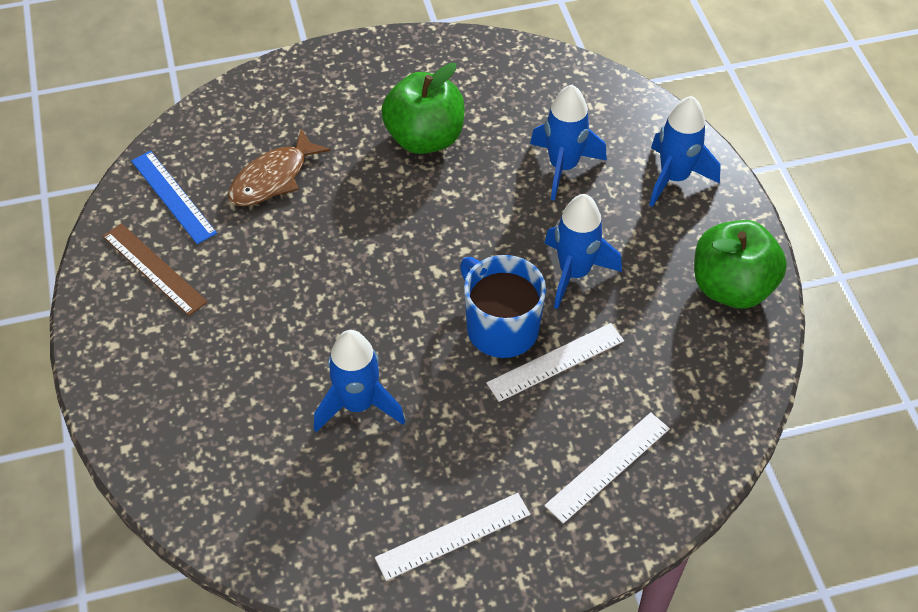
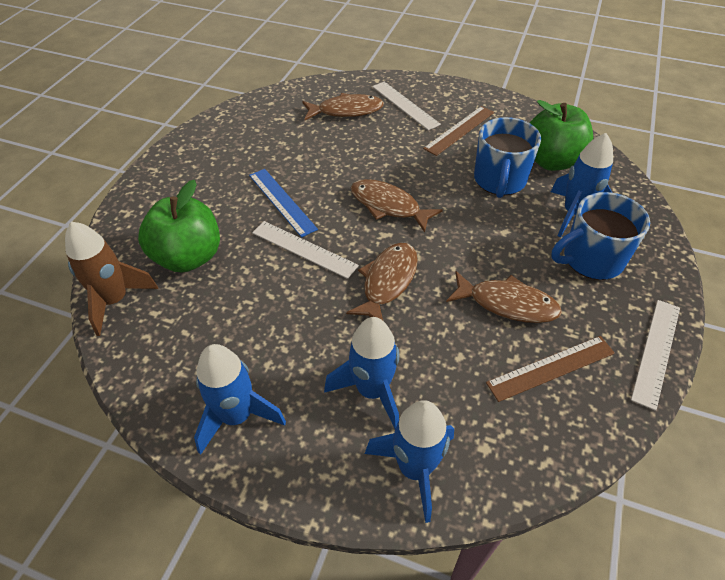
blue mug: 1 -> 2
brown fish: 1 -> 4
brown rocket: 0 -> 1
brown ruler: 1 -> 2

